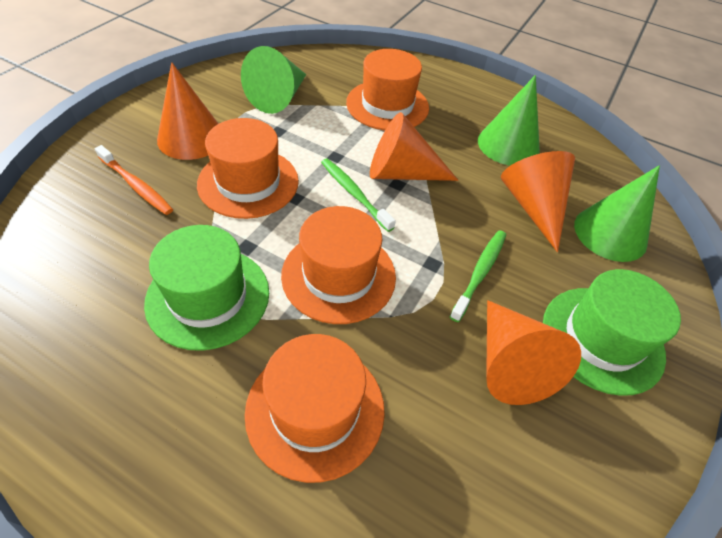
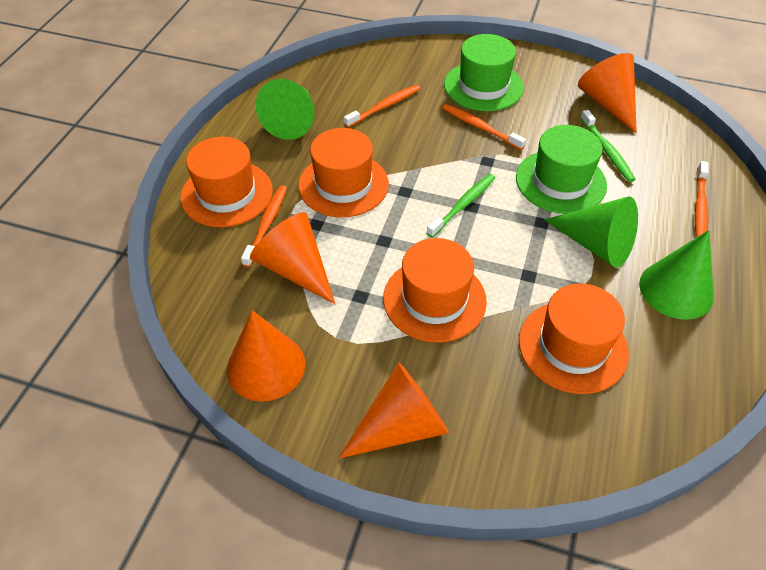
orange toothbrush: 1 -> 4

